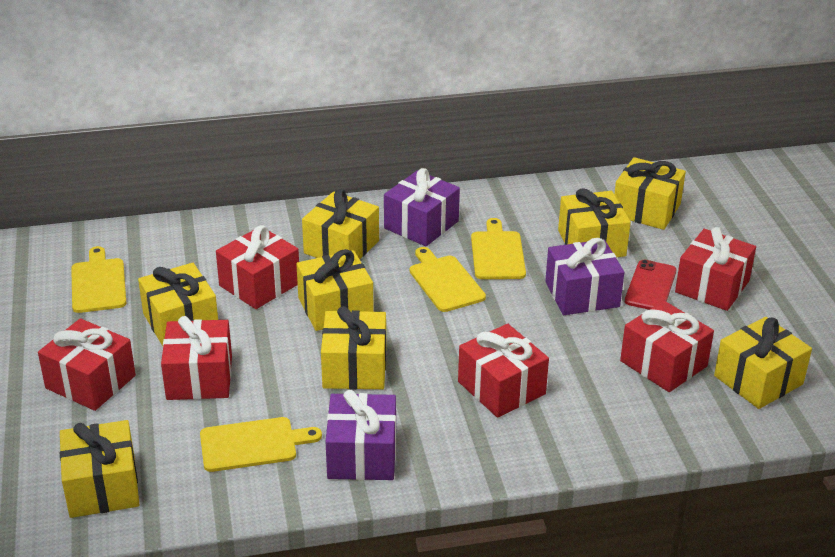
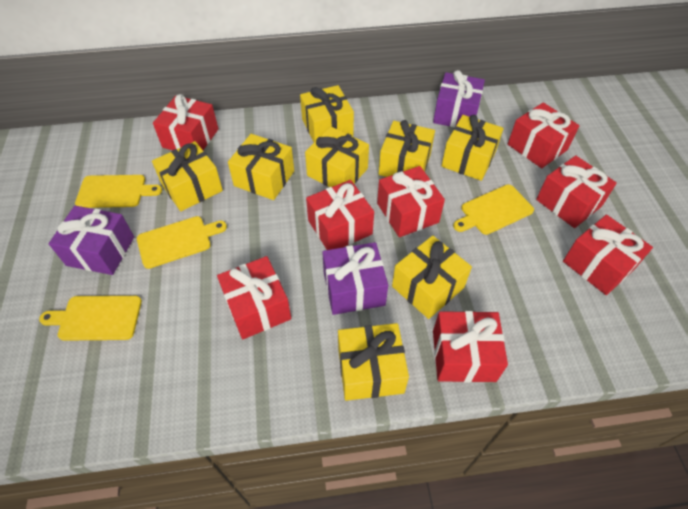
red gift: 6 -> 8
red phone: 1 -> 0

